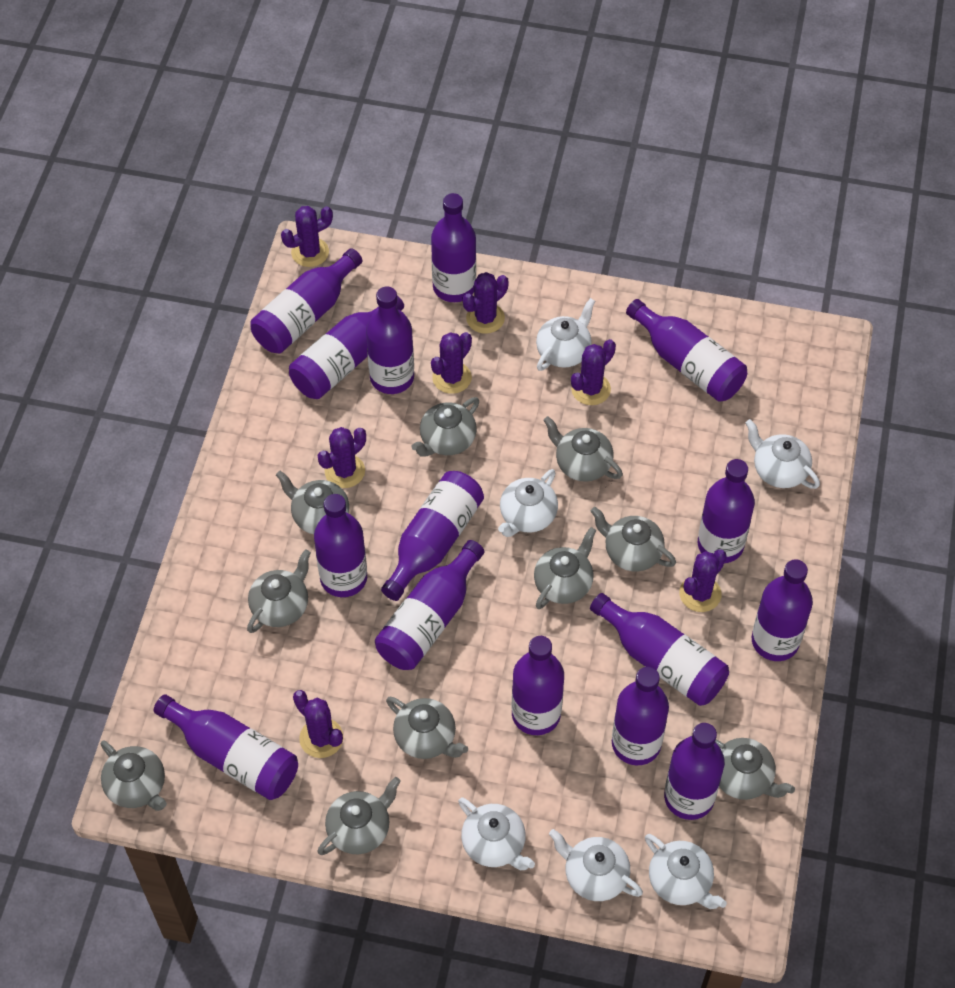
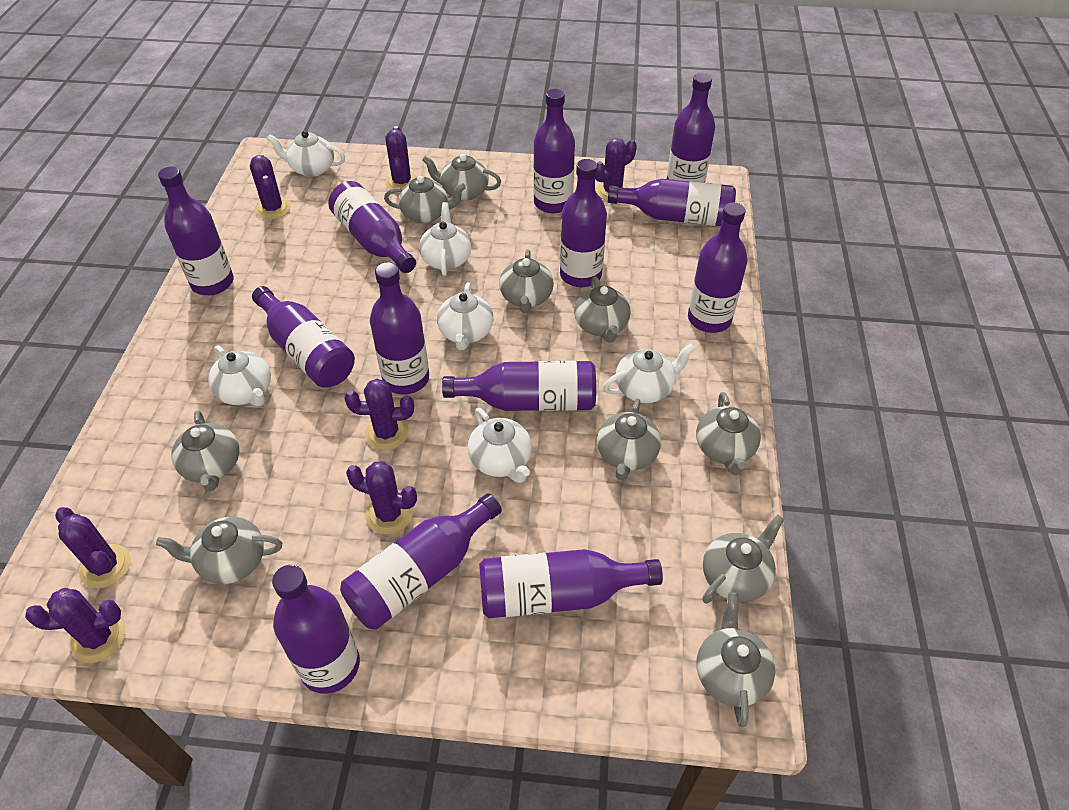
purple bottle: 15 -> 13

